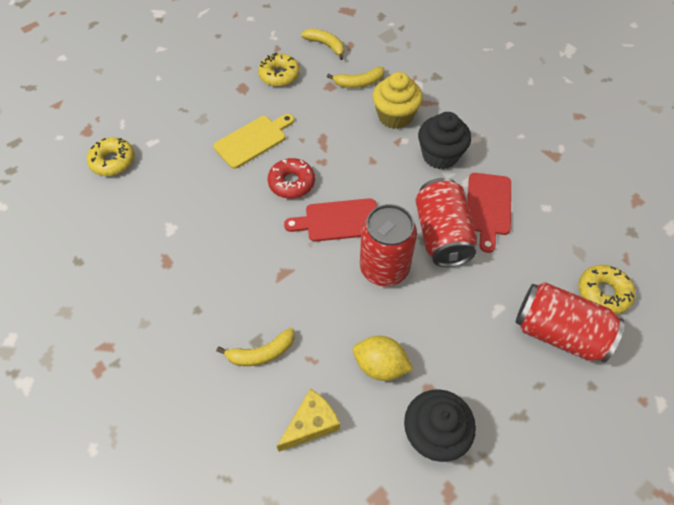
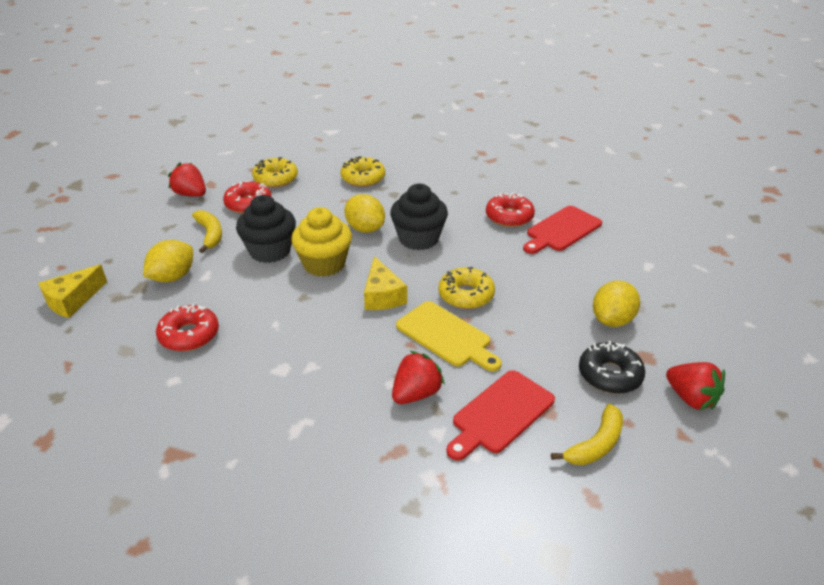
black donut: 0 -> 1
red can: 3 -> 0
red donut: 1 -> 3
red strawberry: 0 -> 3
yellow banana: 3 -> 2
yellow cheese: 1 -> 2
yellow lemon: 1 -> 3

